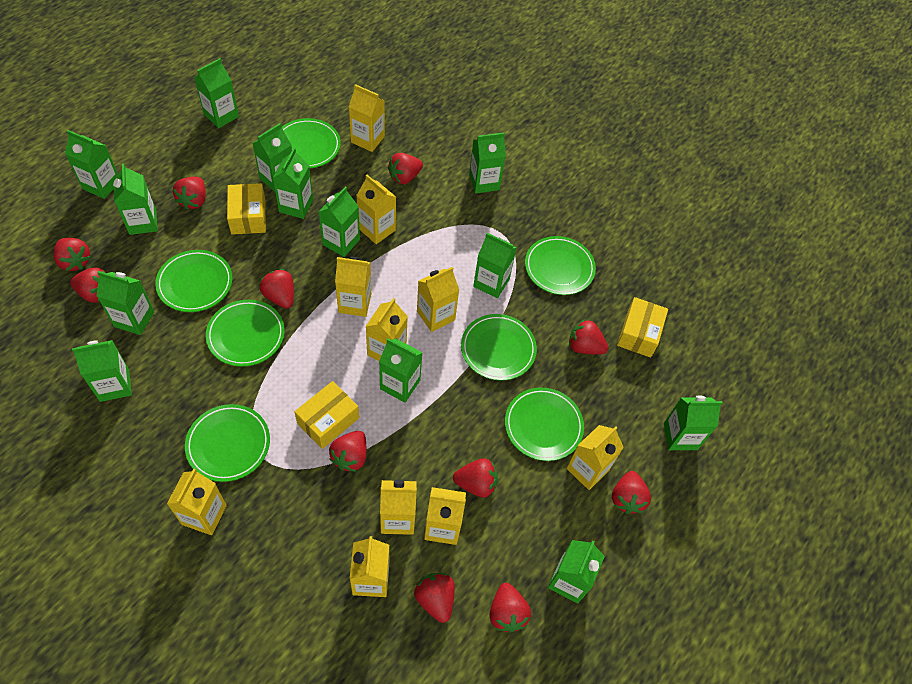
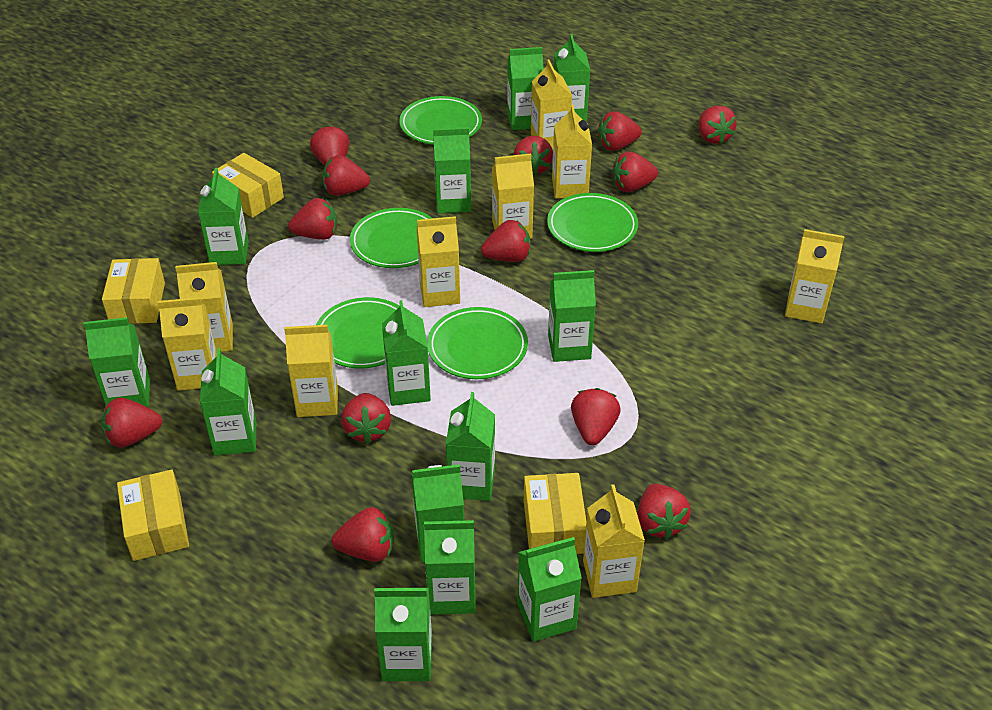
green plate: 7 -> 5
red strawberry: 11 -> 13
yellow box: 3 -> 4
yellow carton: 10 -> 9

